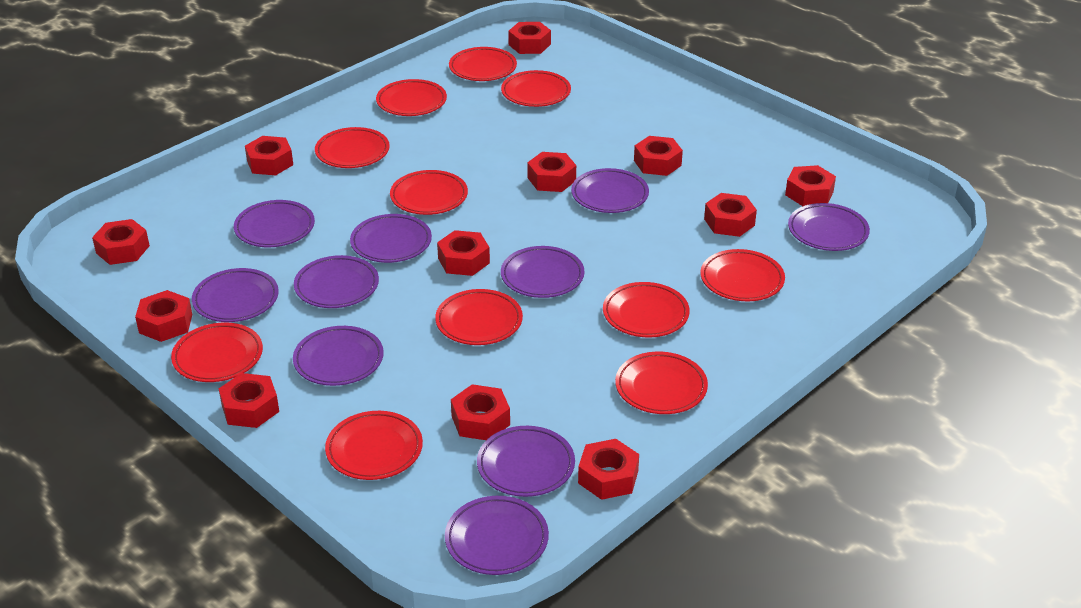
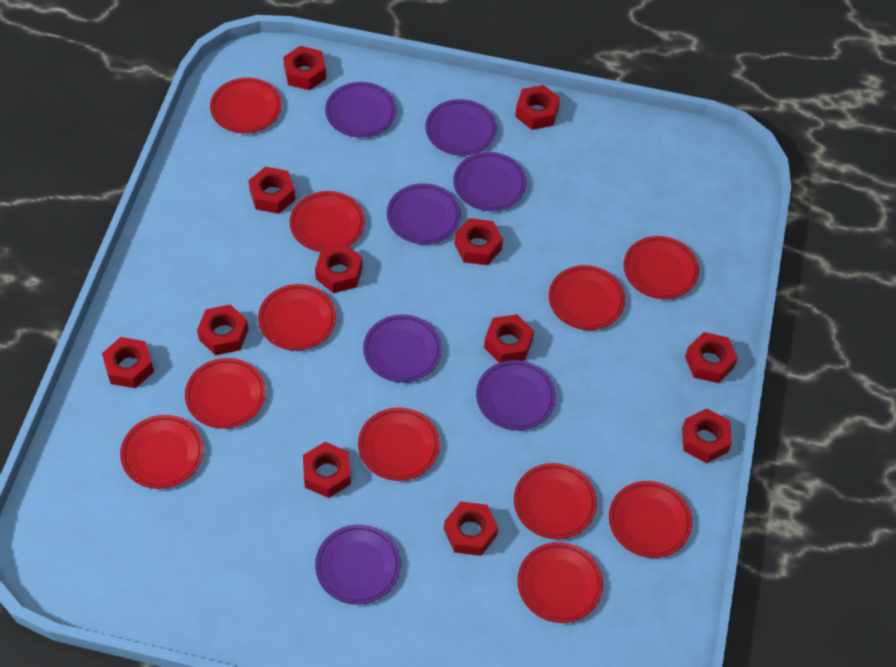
purple plate: 10 -> 7

